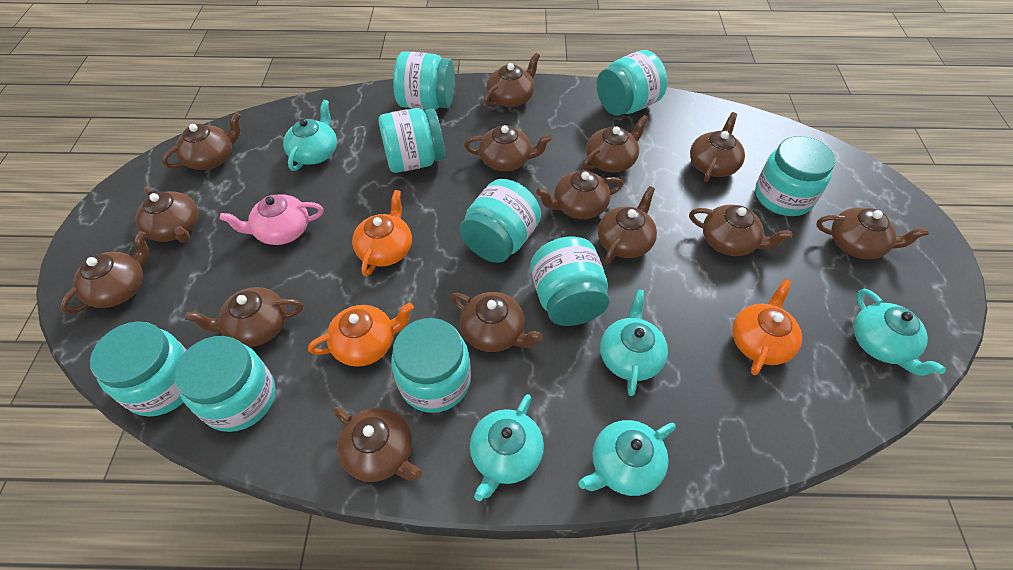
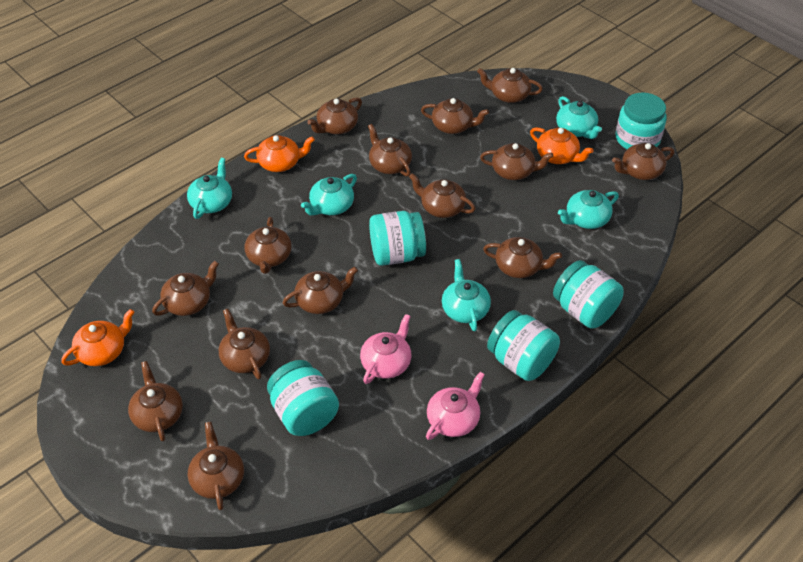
pink teapot: 1 -> 2
turquoise jar: 9 -> 5

